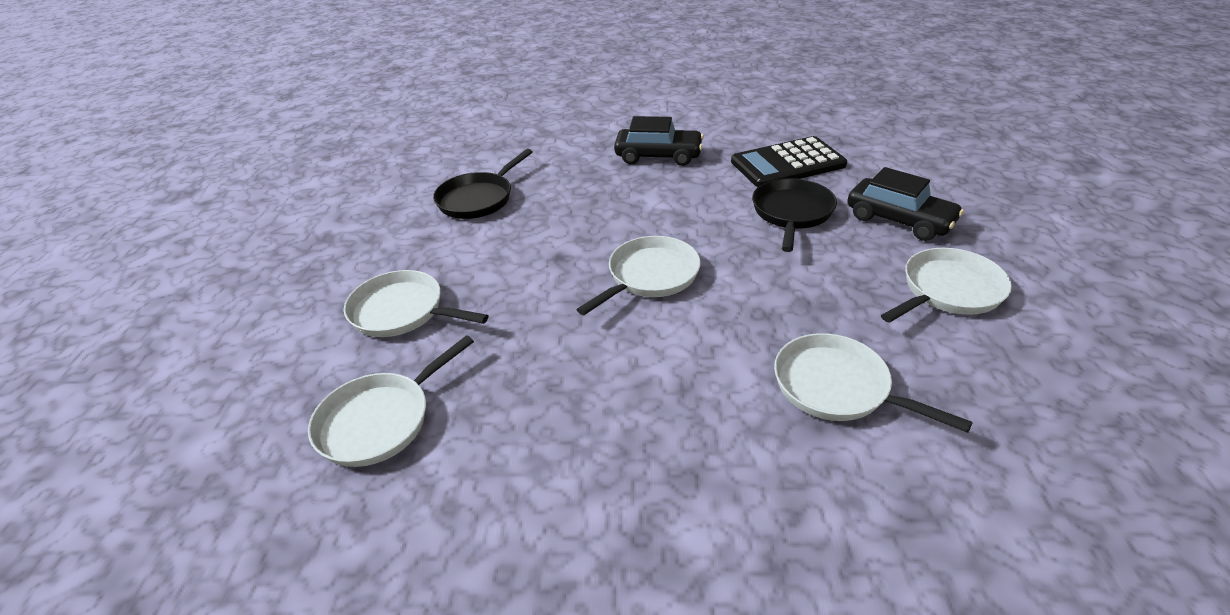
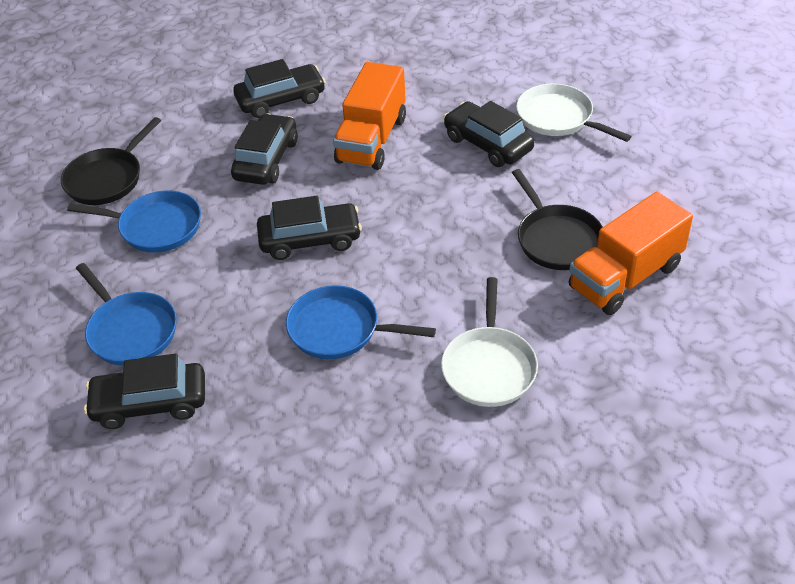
black calculator: 1 -> 0
black car: 2 -> 5
blue pan: 0 -> 3
orange truck: 0 -> 2
white pan: 5 -> 2

